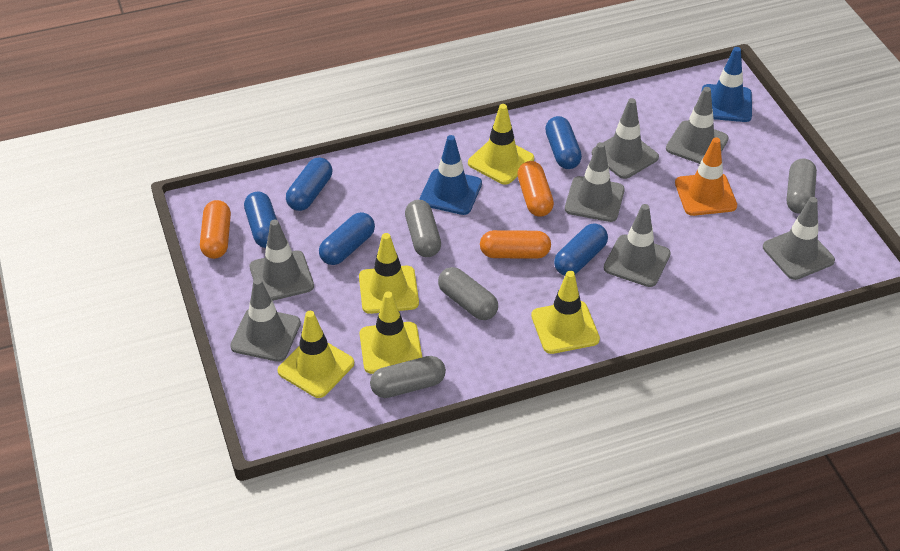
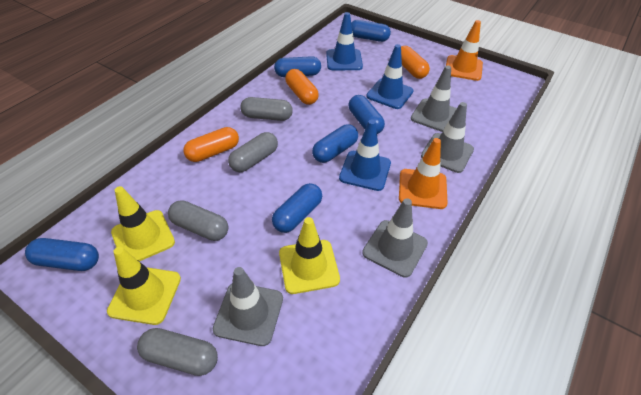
blue capsule: 5 -> 6
blue traffic cone: 2 -> 3
grey traffic cone: 7 -> 4
orange traffic cone: 1 -> 2
yellow traffic cone: 5 -> 3

